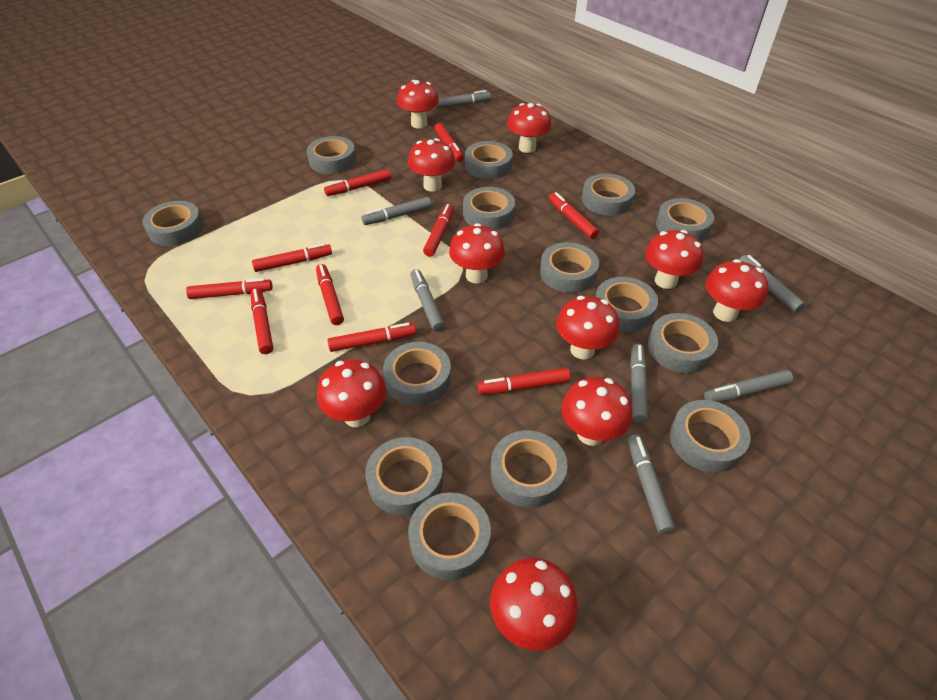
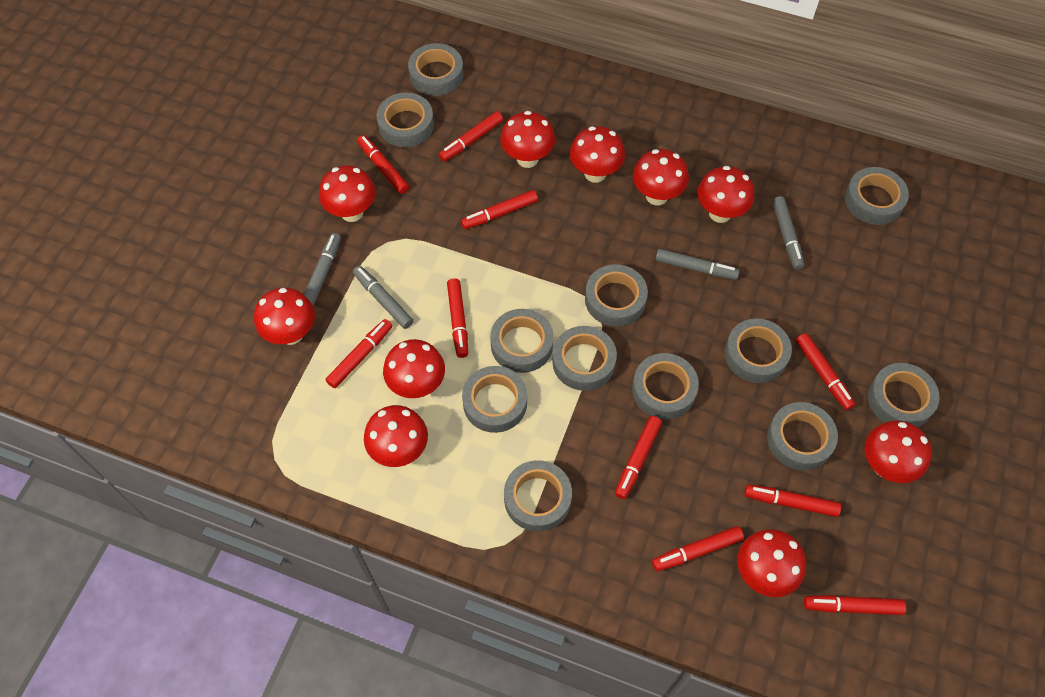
grey marker: 7 -> 4
grey tape: 14 -> 12

